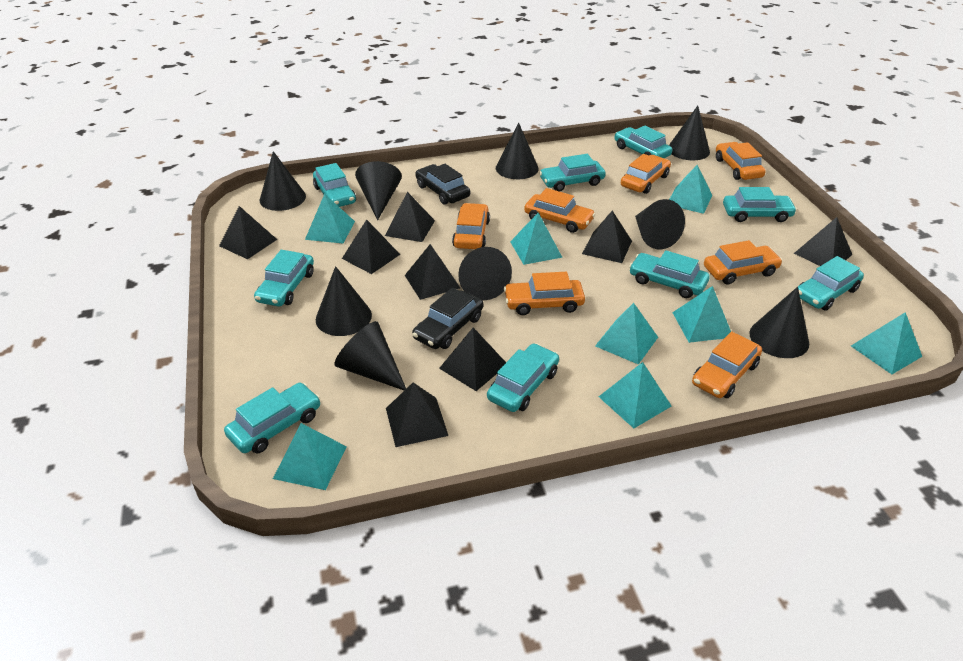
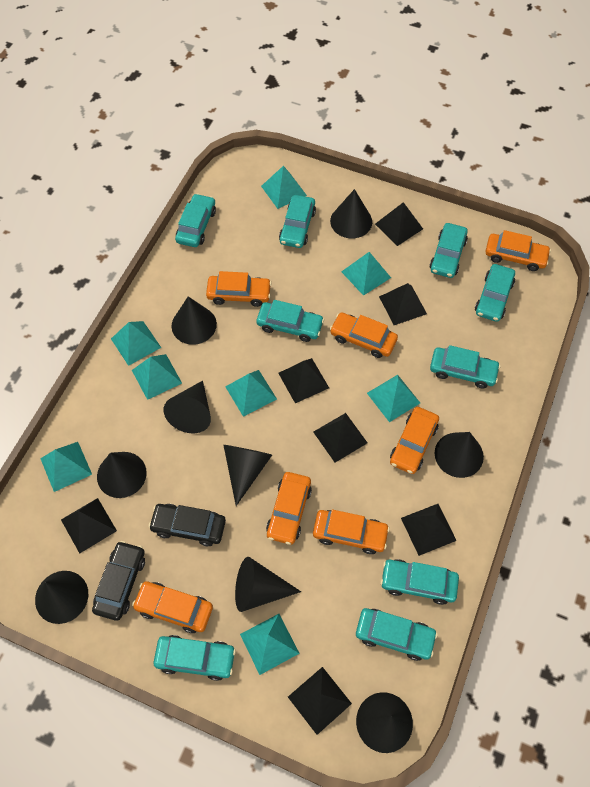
black pyramid: 8 -> 7

